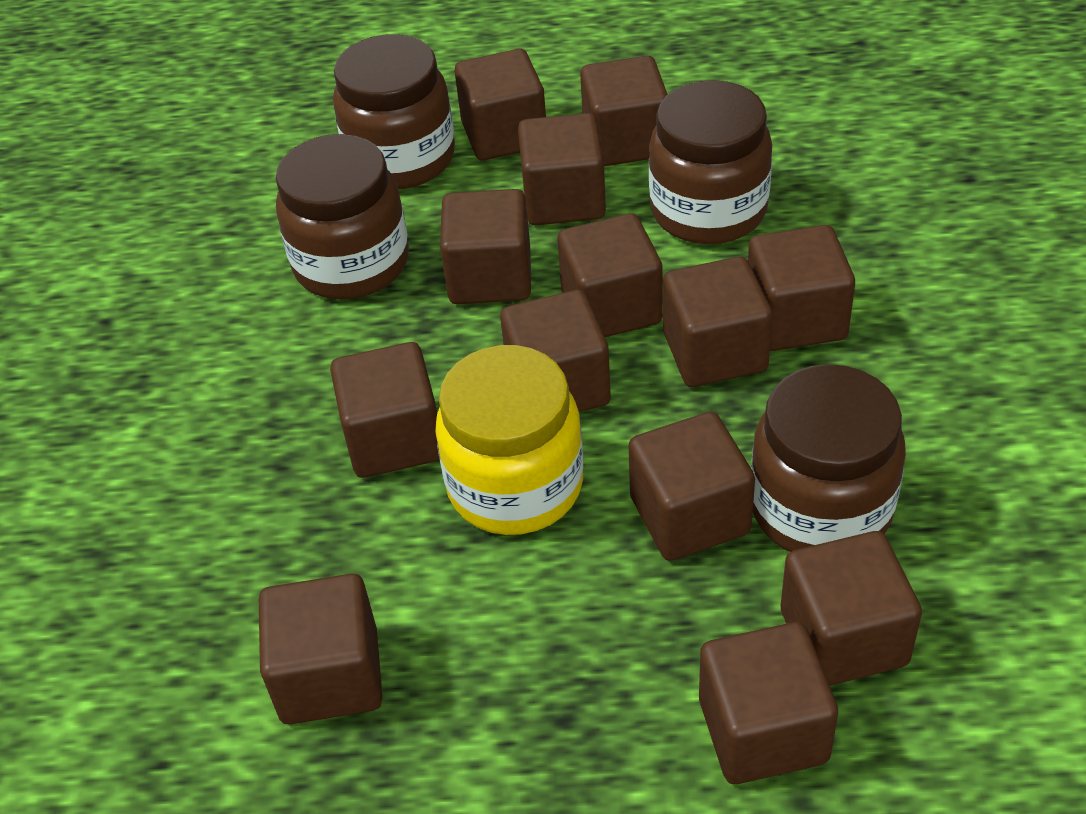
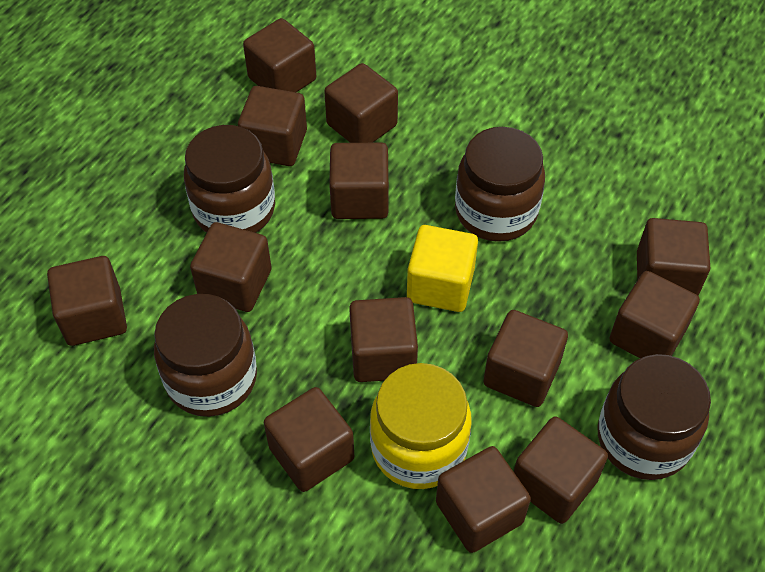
yellow cube: 0 -> 1

